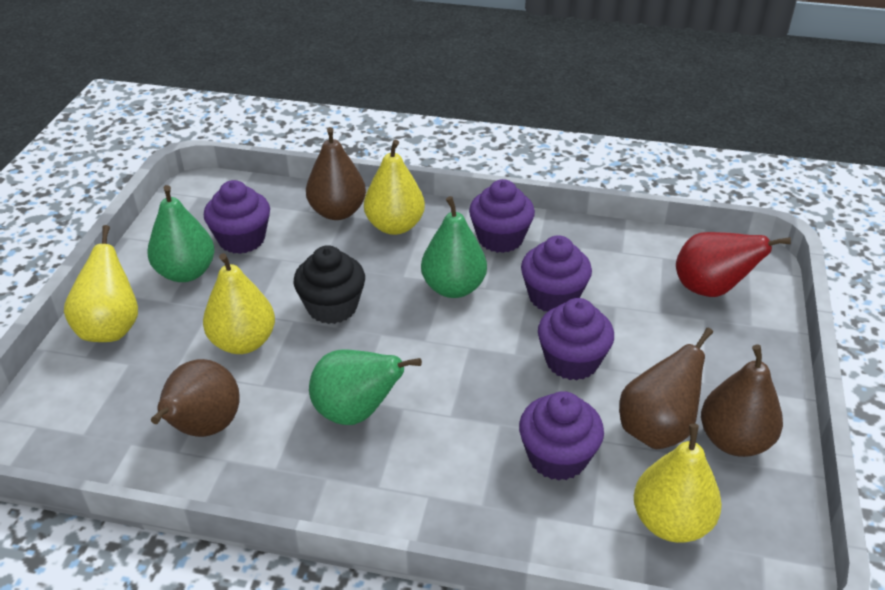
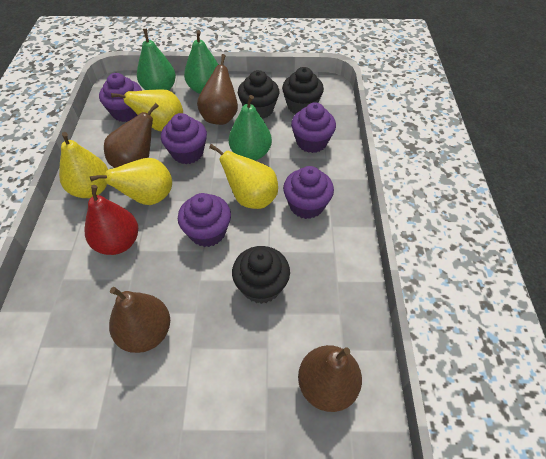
black cupcake: 1 -> 3

